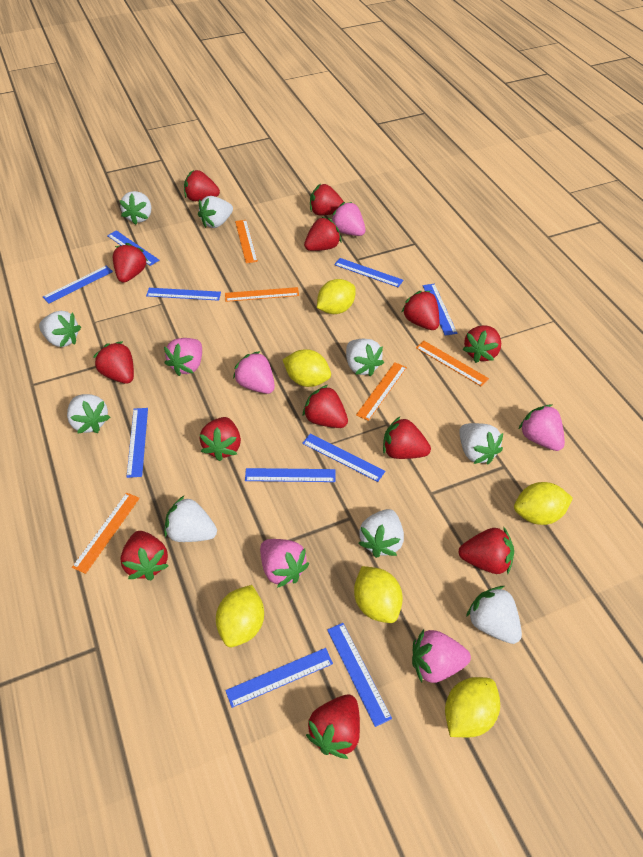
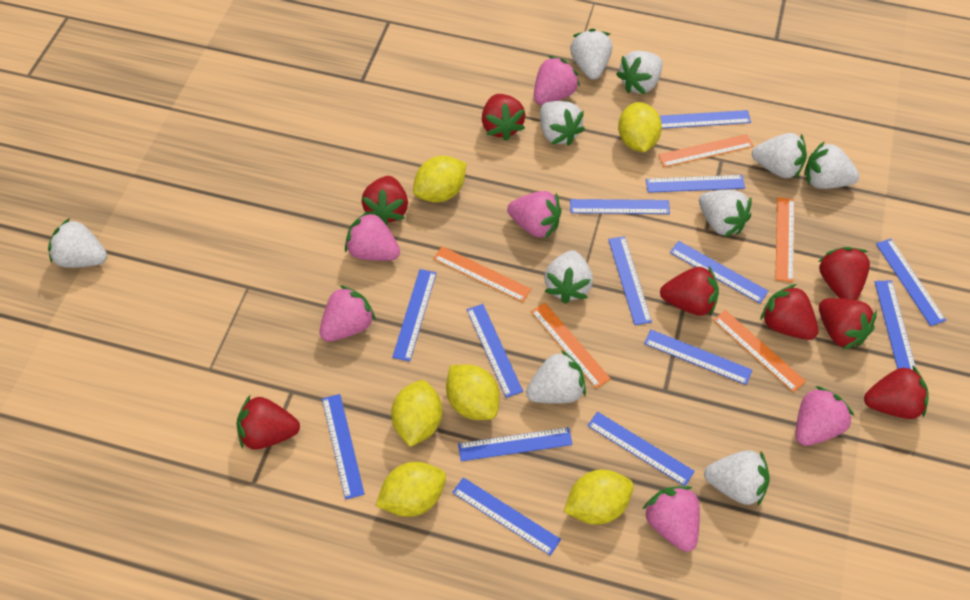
blue ruler: 10 -> 14
red strawberry: 13 -> 8
white strawberry: 9 -> 10

